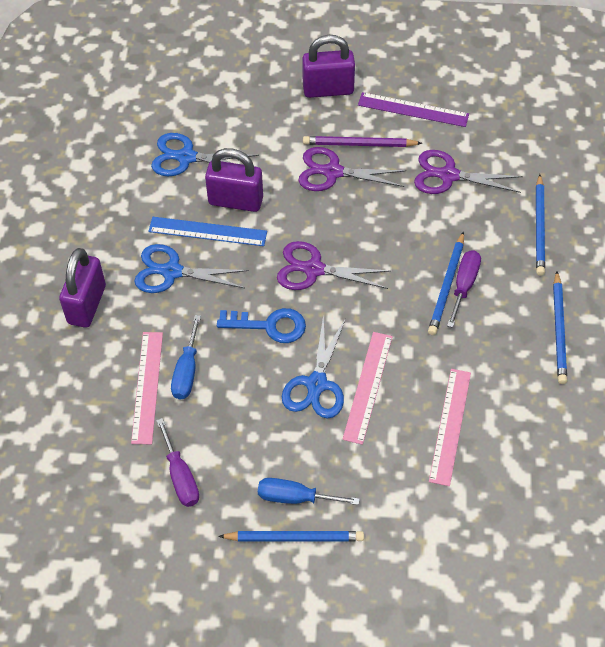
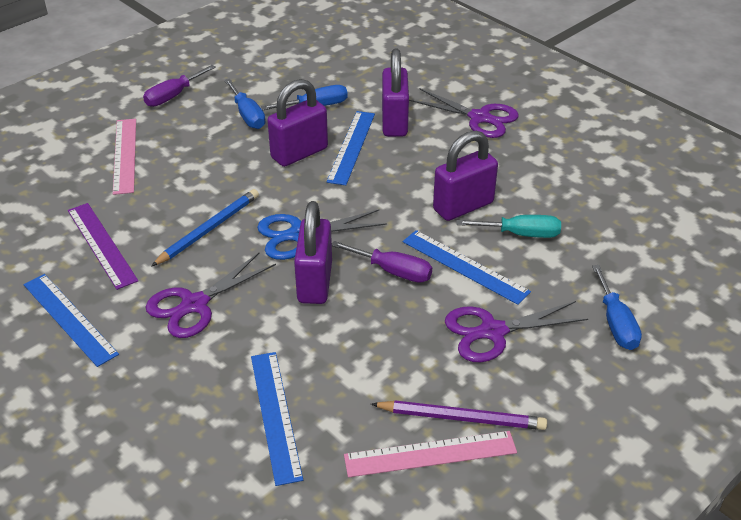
blue key: 1 -> 0
blue pencil: 4 -> 1
blue ruler: 1 -> 4
blue scissors: 3 -> 1
blue screwdriver: 2 -> 3
pink ruler: 3 -> 2
purple padlock: 3 -> 4
turquoise screwdriver: 0 -> 1

